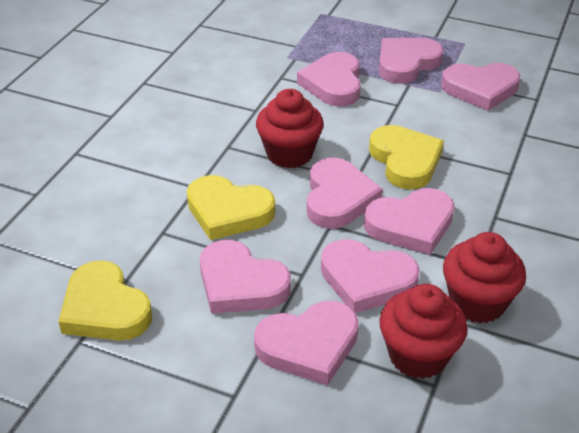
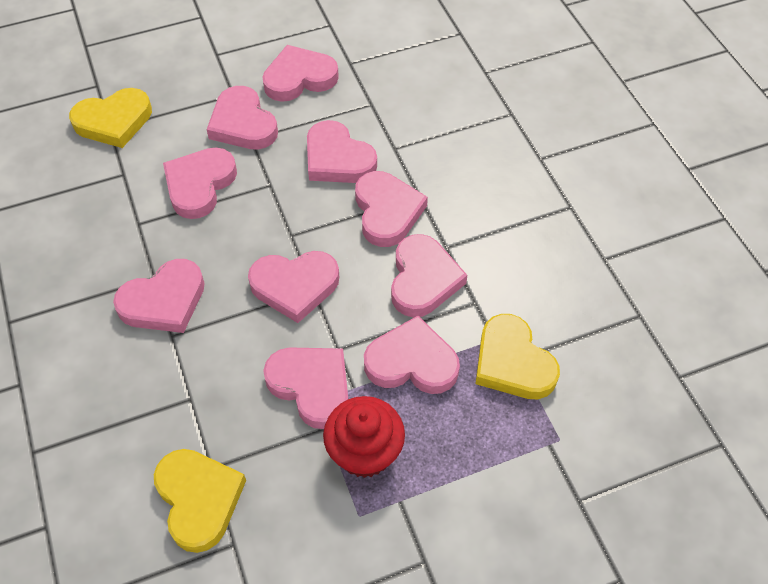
pink heart: 8 -> 10
red cupcake: 3 -> 1

